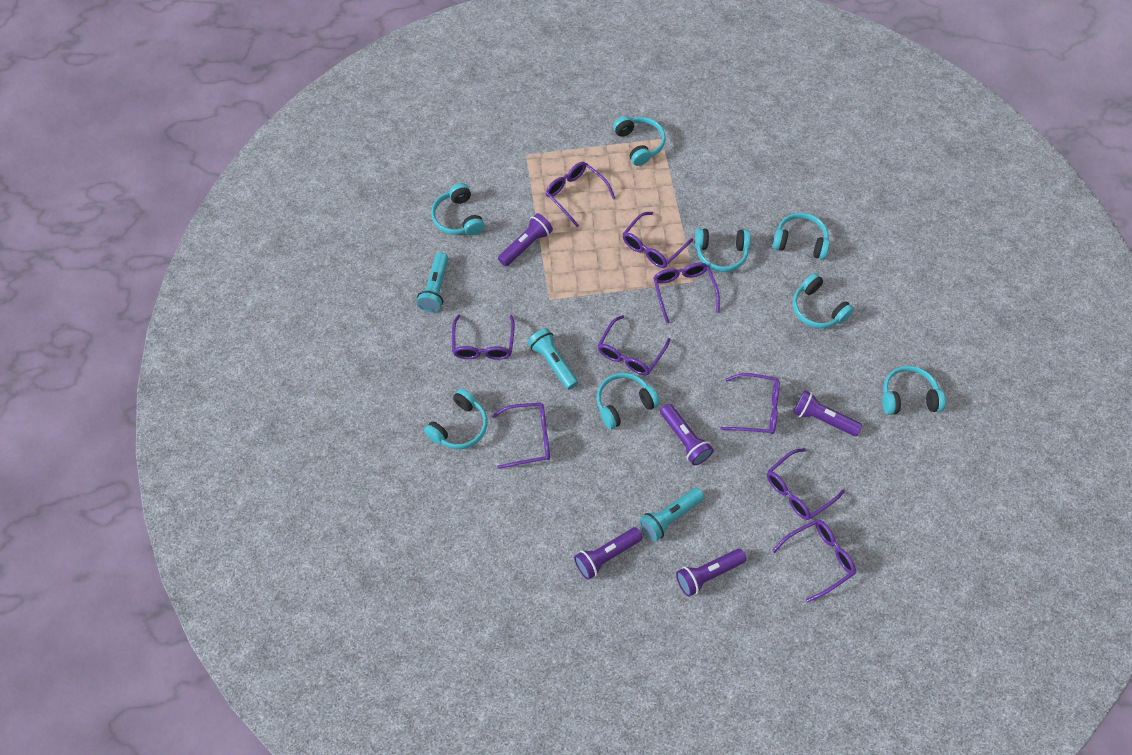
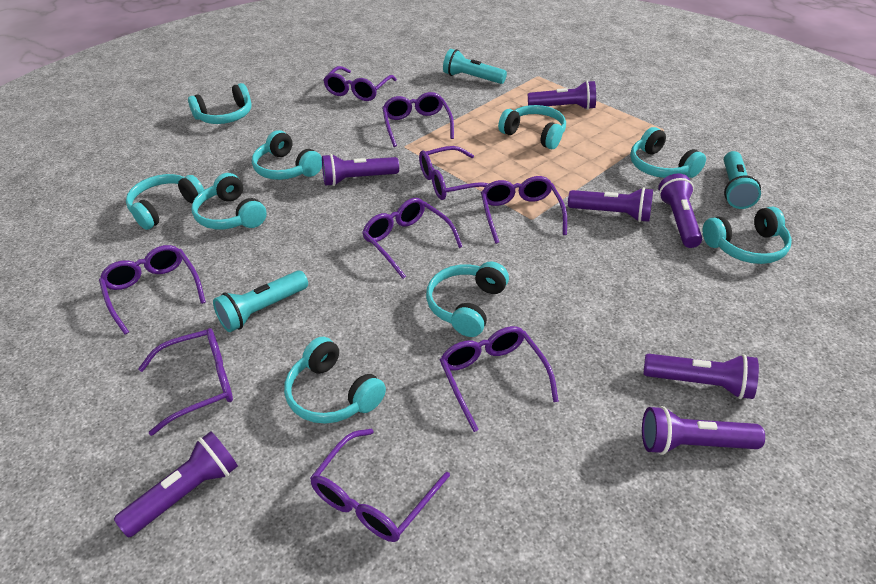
purple flashlight: 5 -> 7
turquoise headphones: 8 -> 9

